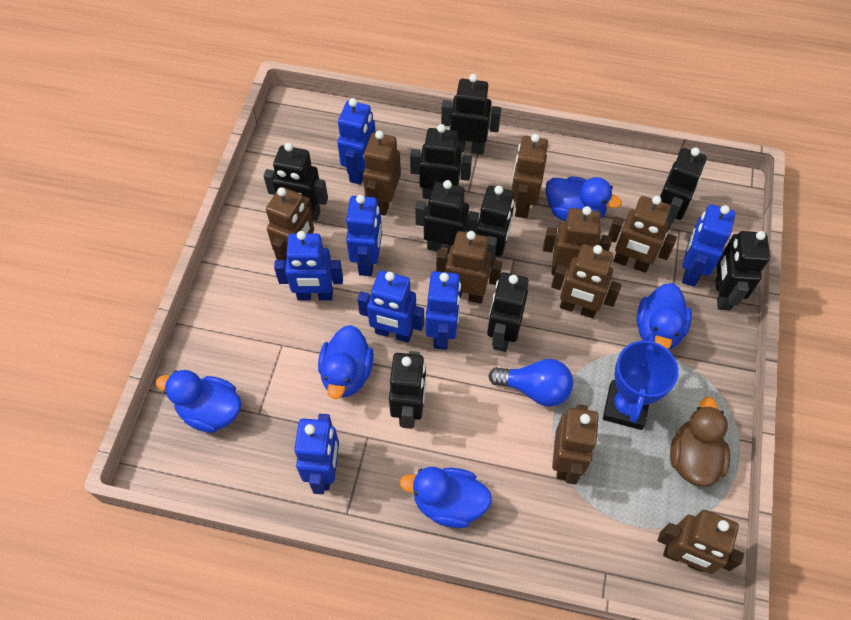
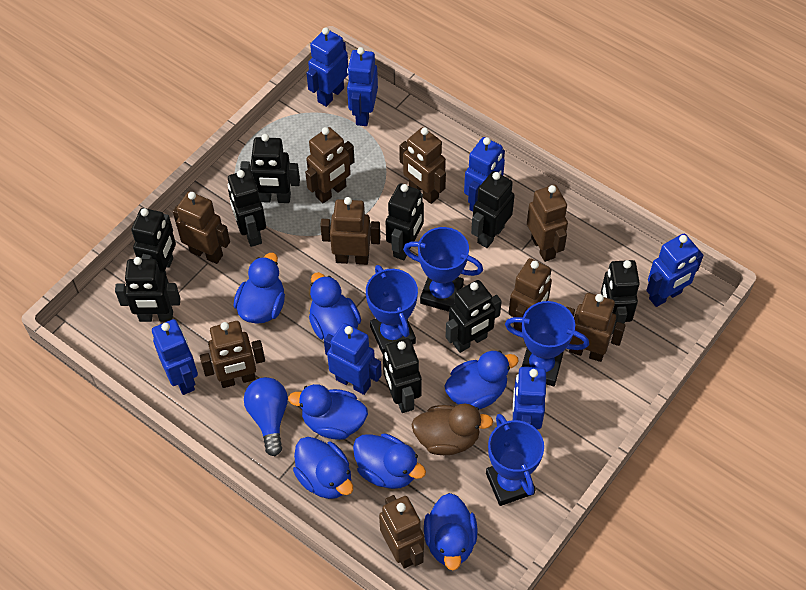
blue duck: 5 -> 7
blue trophy: 1 -> 4

